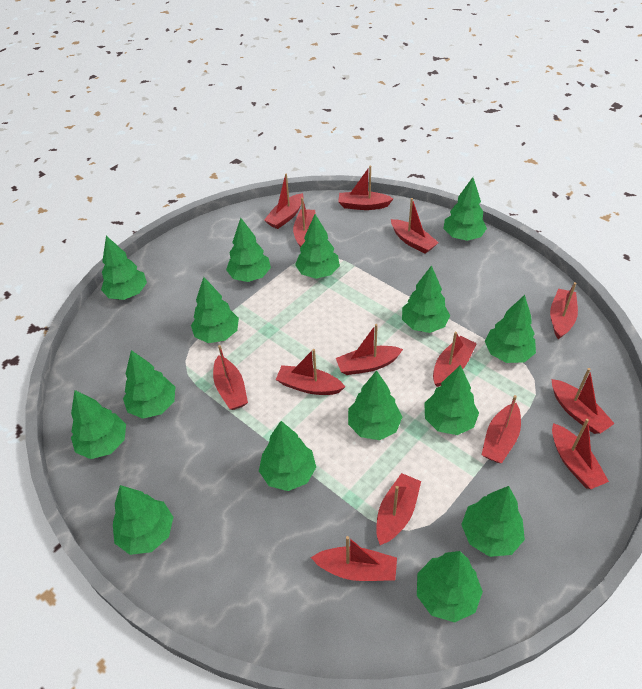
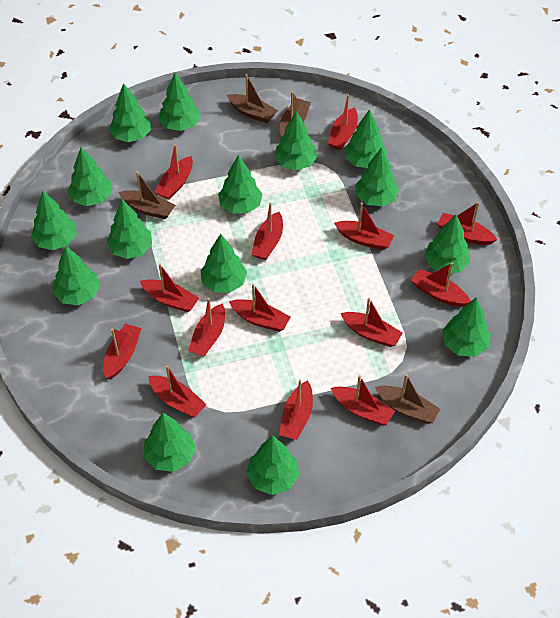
brown boat: 0 -> 4

